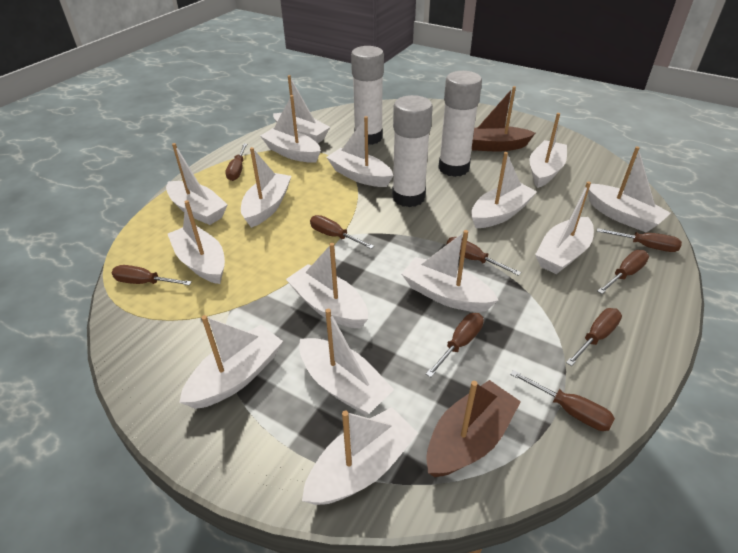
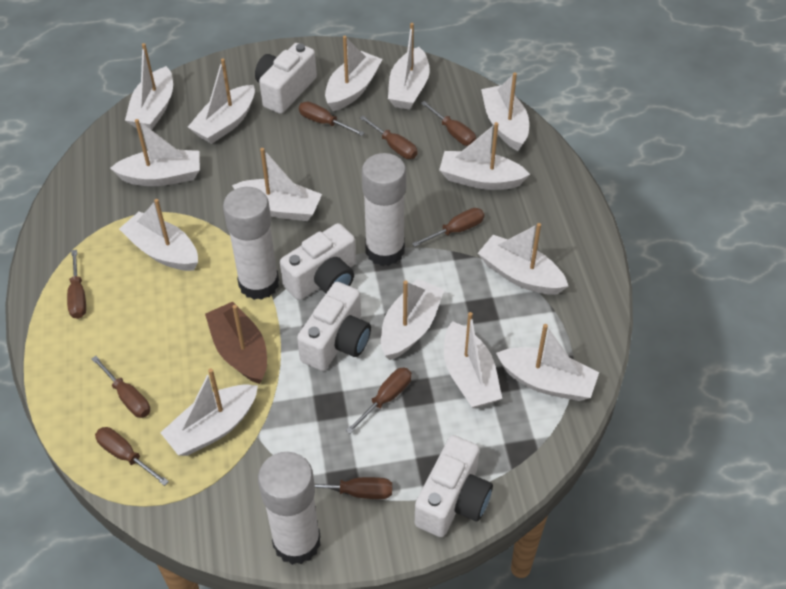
brown boat: 2 -> 1
white boat: 15 -> 14
white camera: 0 -> 4

